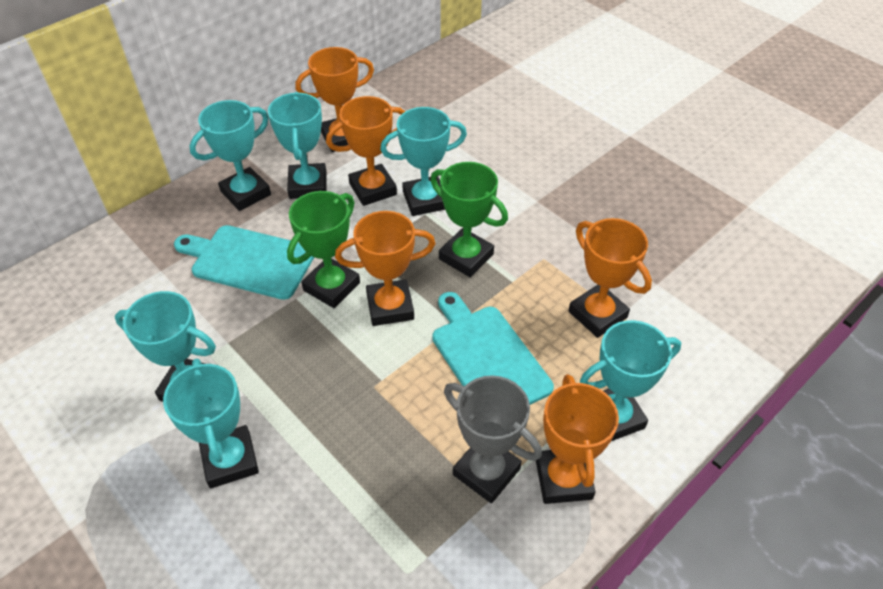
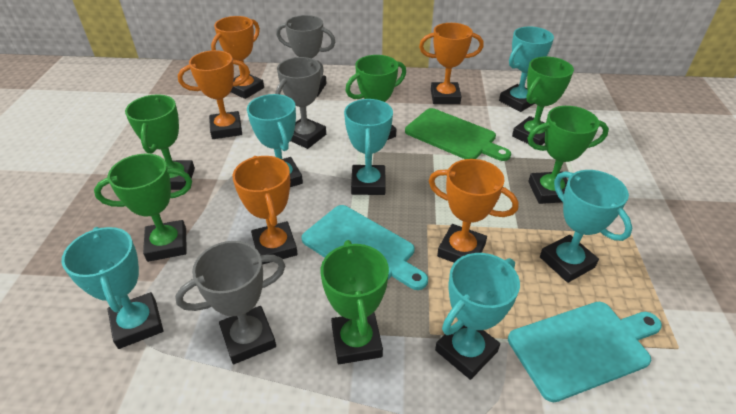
green cutting board: 0 -> 1
green trophy: 2 -> 6
grey trophy: 1 -> 3

